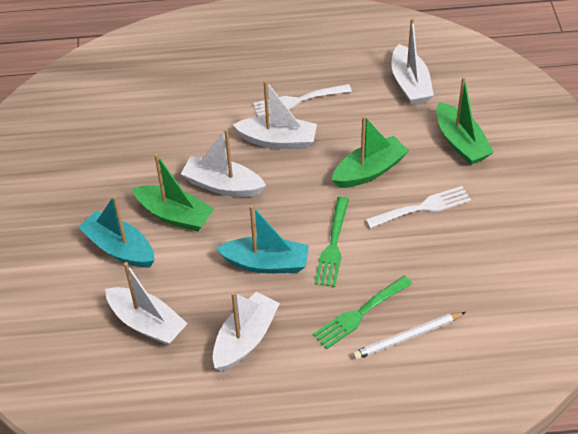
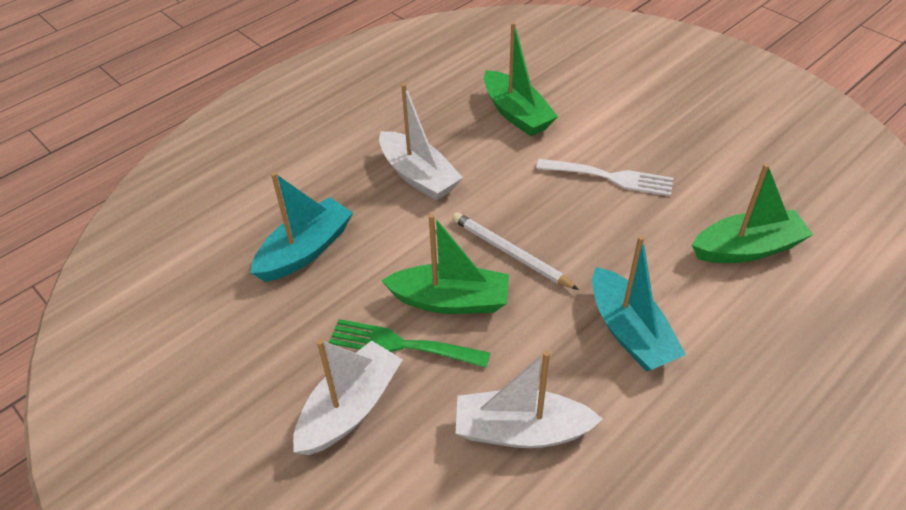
green fork: 2 -> 1
white boat: 5 -> 3
white fork: 2 -> 1

